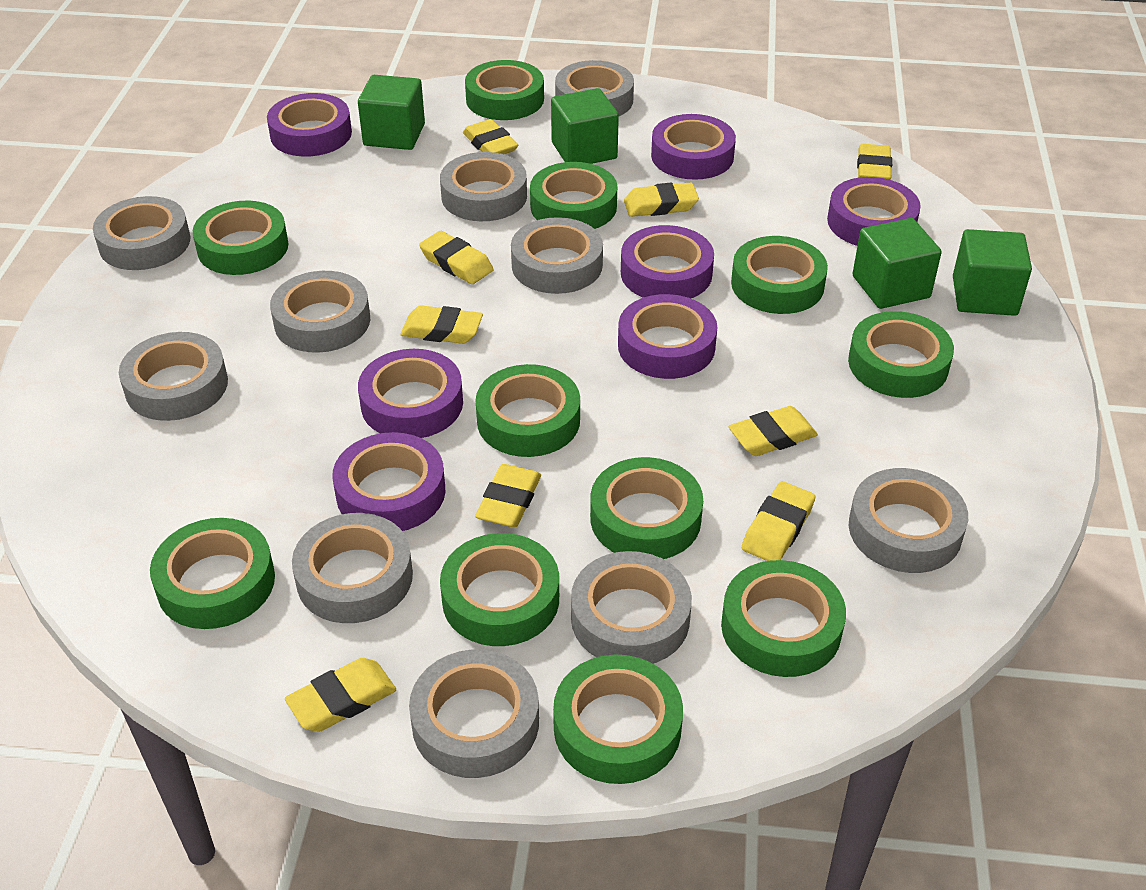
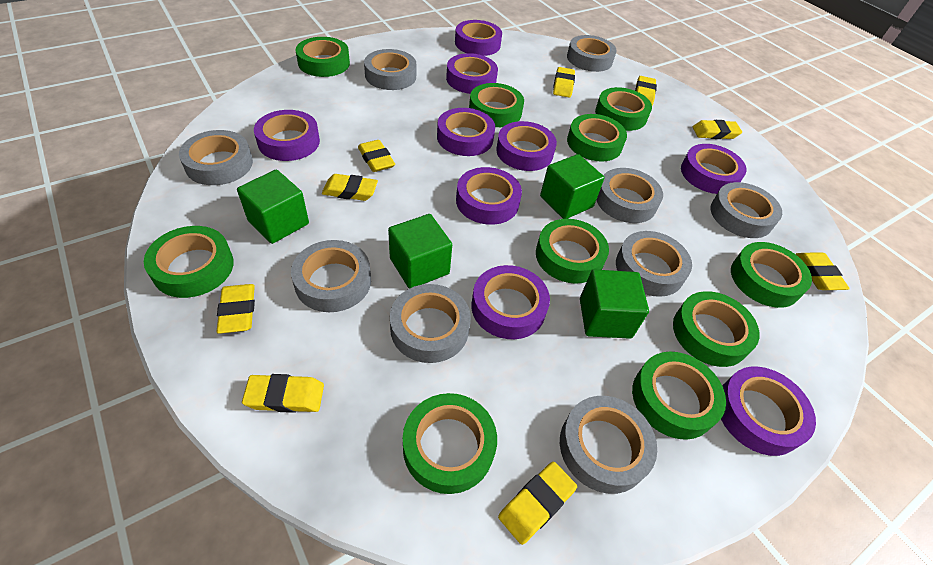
green tape: 11 -> 10
grey tape: 10 -> 9
purple tape: 7 -> 9

